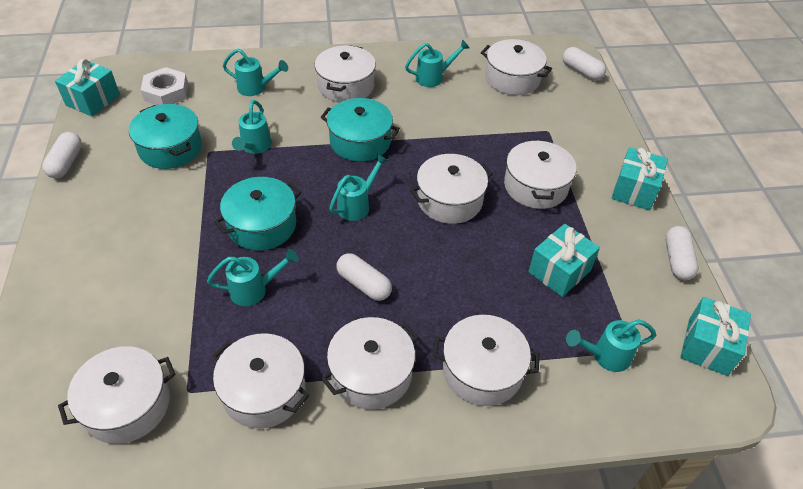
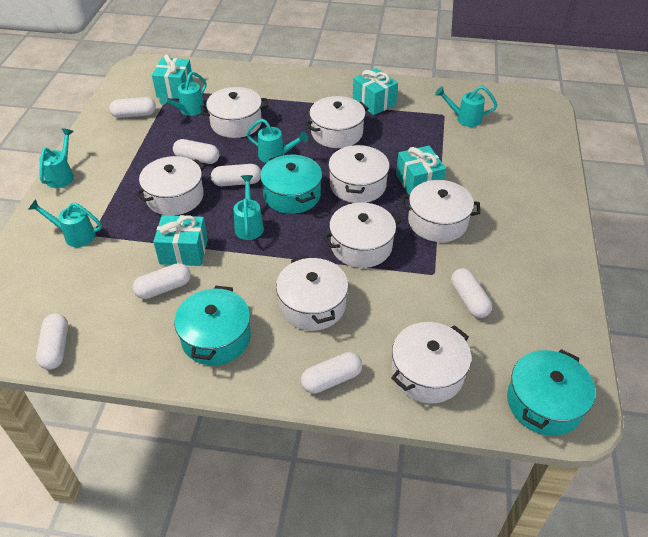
white capsule: 4 -> 7
white nut: 1 -> 0

